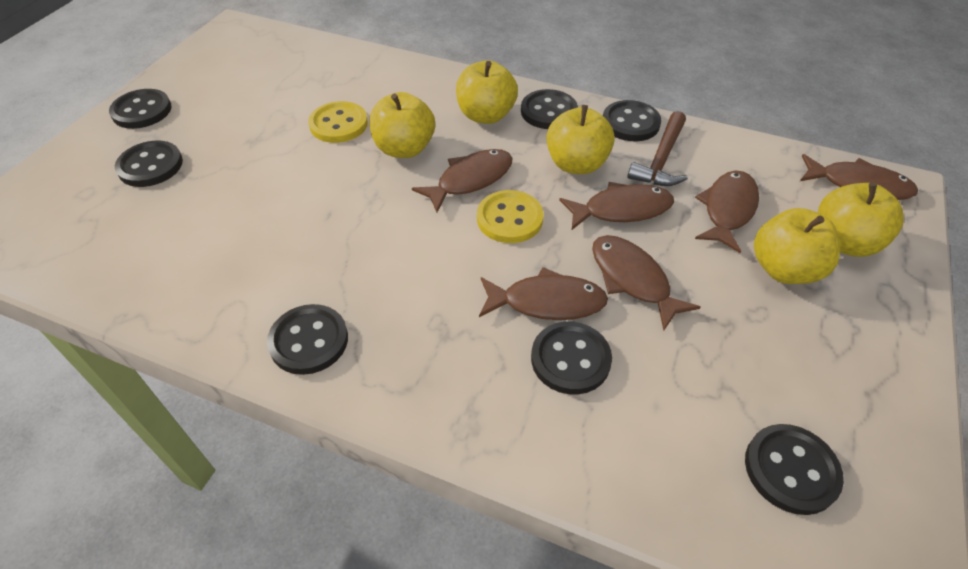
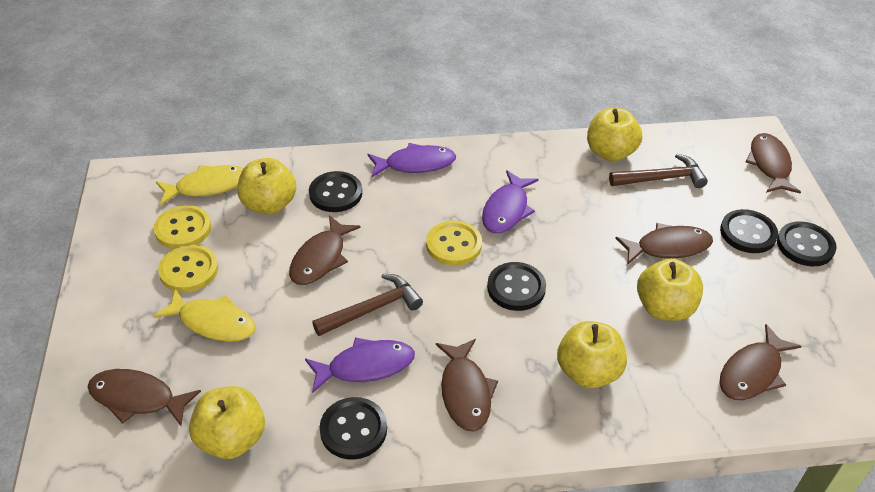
black button: 7 -> 5
brown hammer: 1 -> 2
purple fish: 0 -> 3
yellow button: 2 -> 3
yellow fish: 0 -> 2

